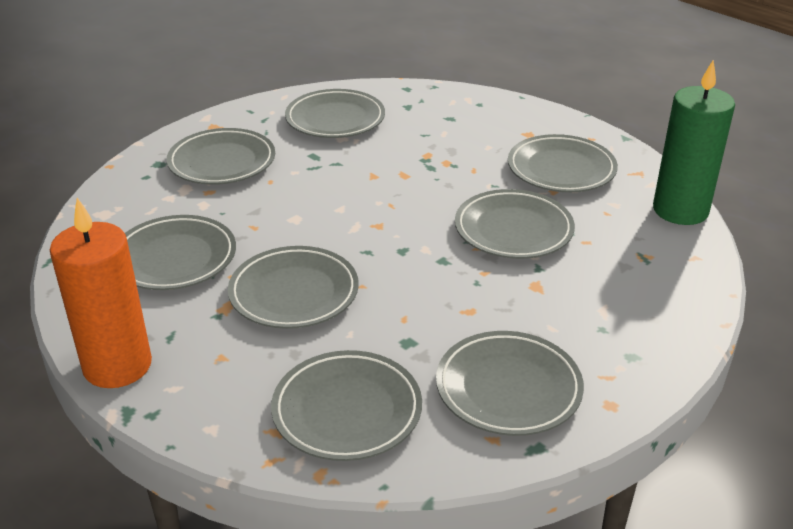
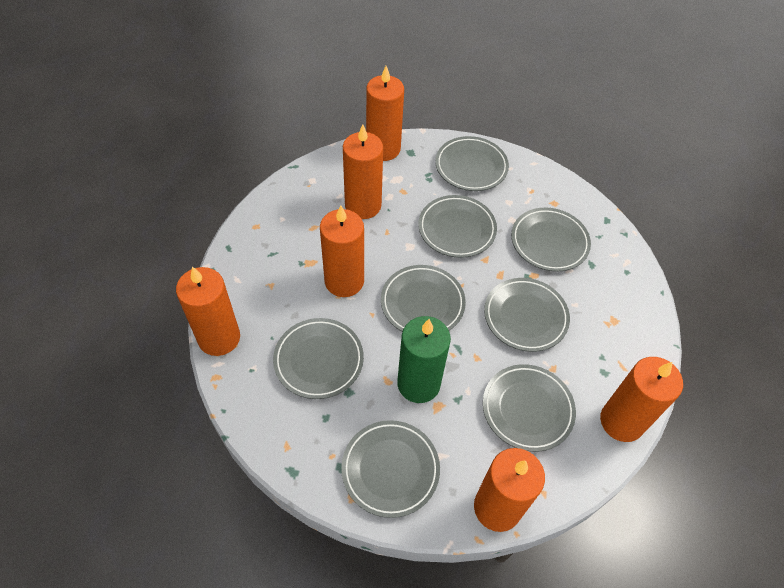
orange candle: 1 -> 6

